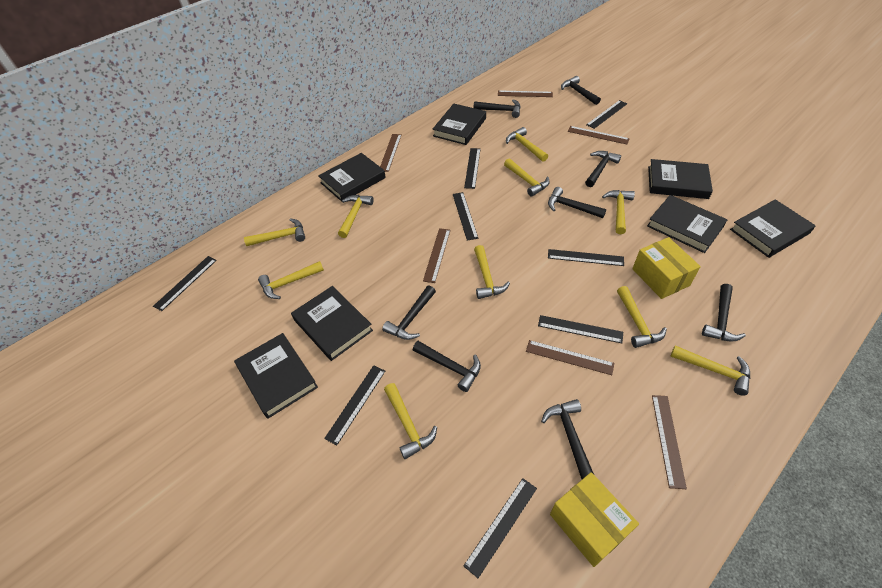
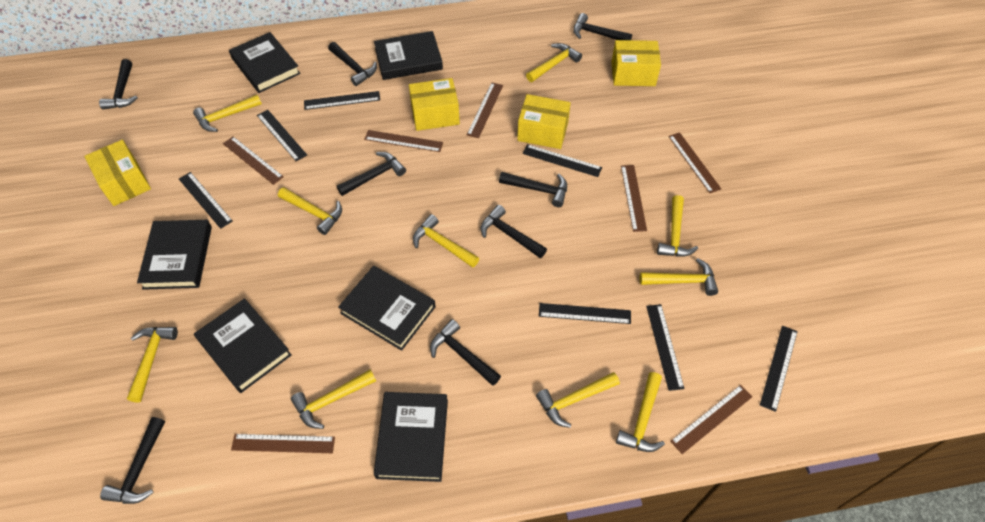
black book: 7 -> 6
black ruler: 8 -> 7
brown ruler: 6 -> 7
yellow box: 2 -> 4

